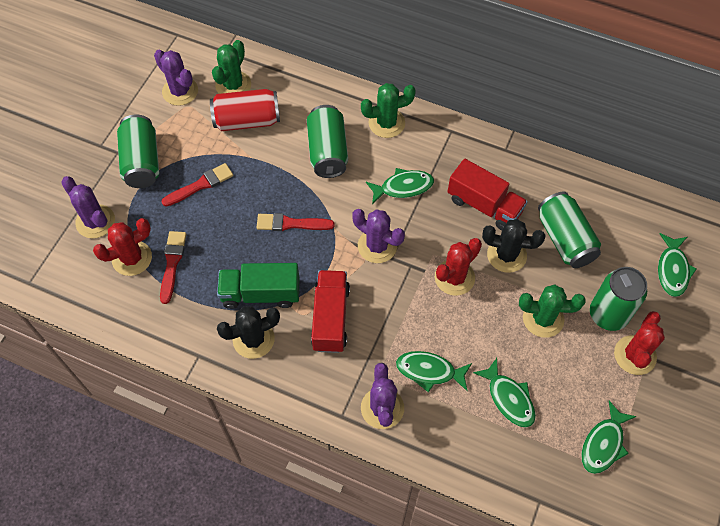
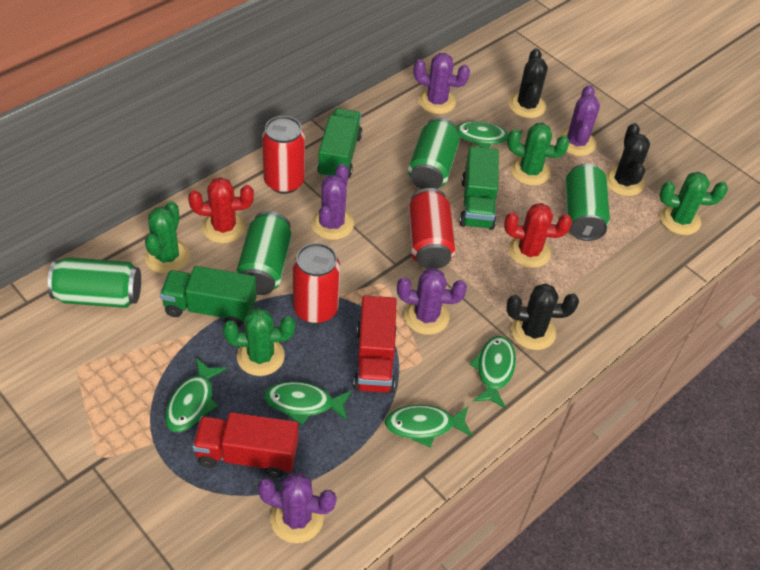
black cactus: 2 -> 3
green cactus: 3 -> 4
green truck: 1 -> 3
purple cactus: 4 -> 5
red brush: 3 -> 0
red cactus: 3 -> 2
red can: 1 -> 3

